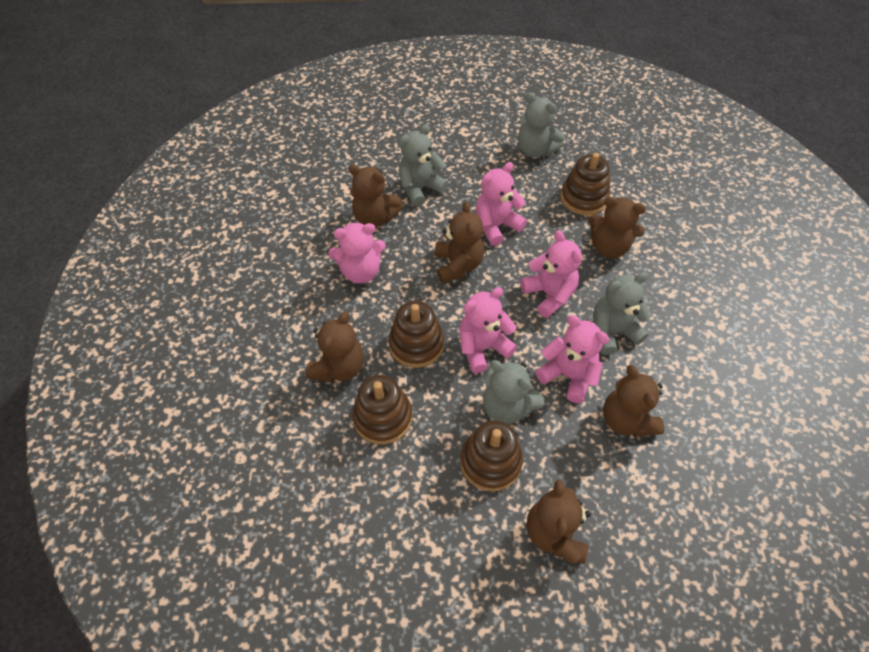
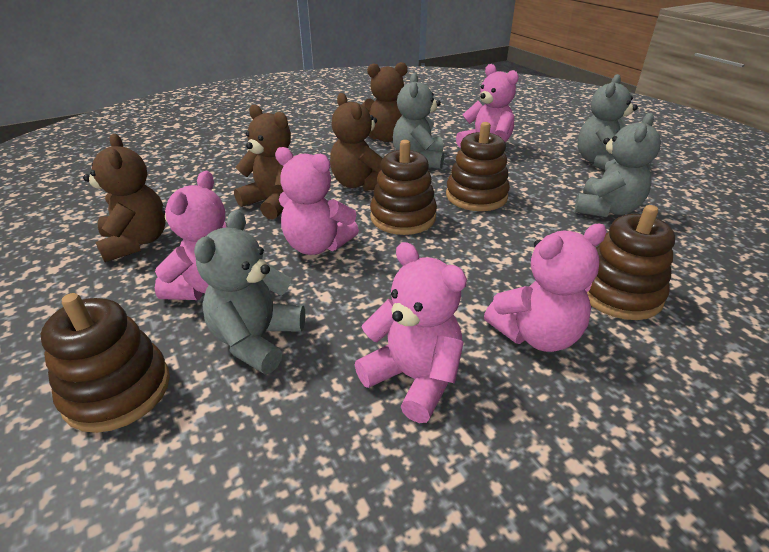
brown teddy bear: 6 -> 4

